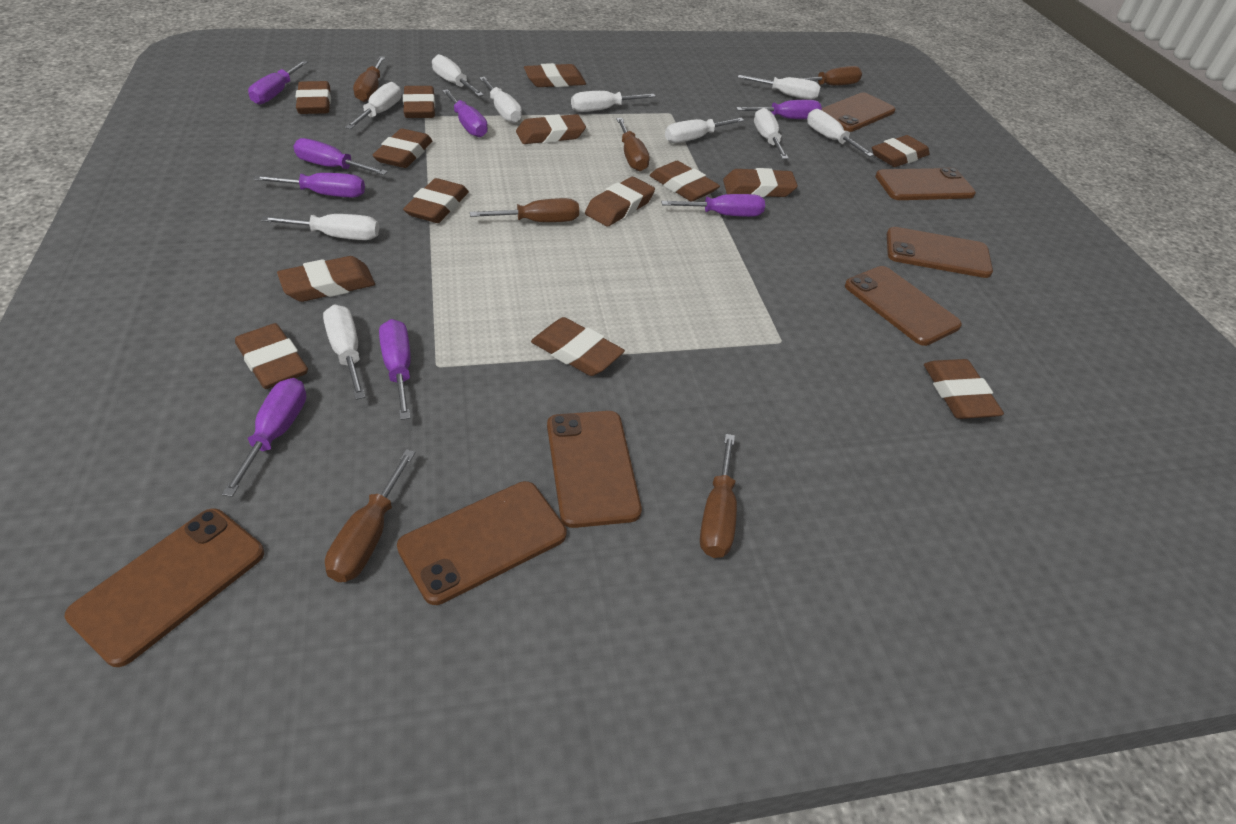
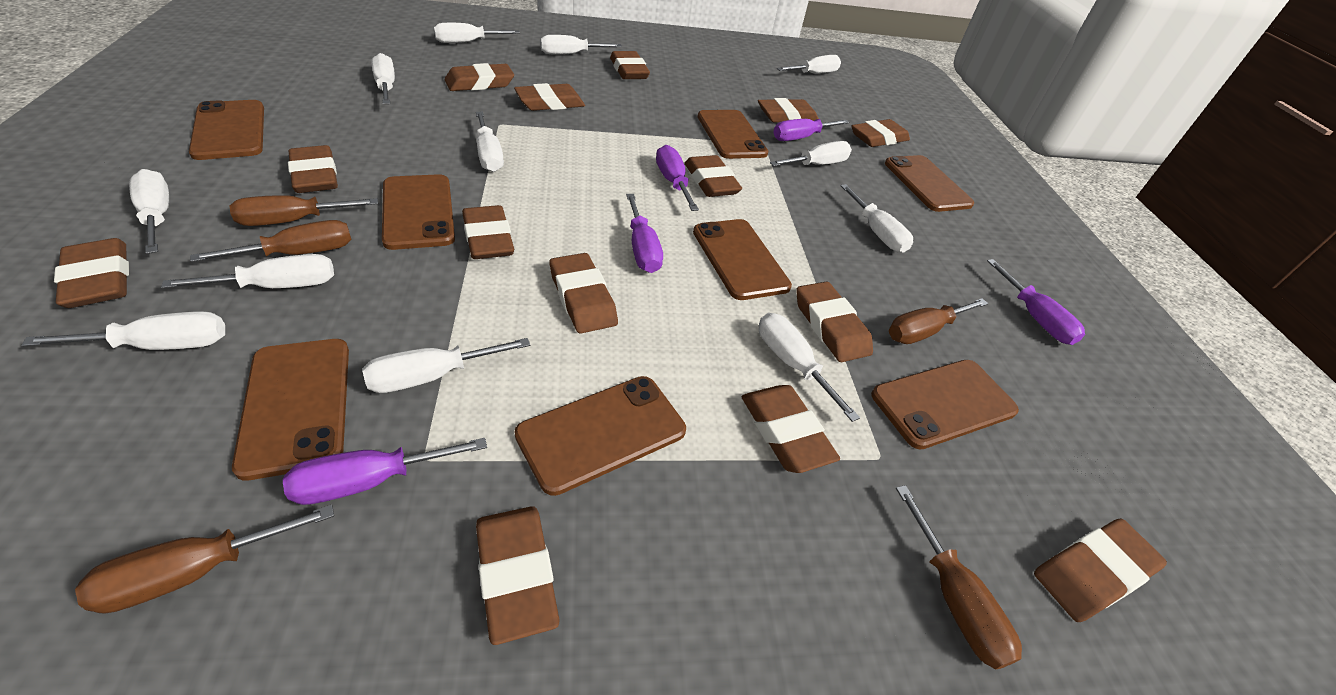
brown phone: 7 -> 8
brown screwdriver: 6 -> 5
purple screwdriver: 8 -> 5
white screwdriver: 10 -> 12

